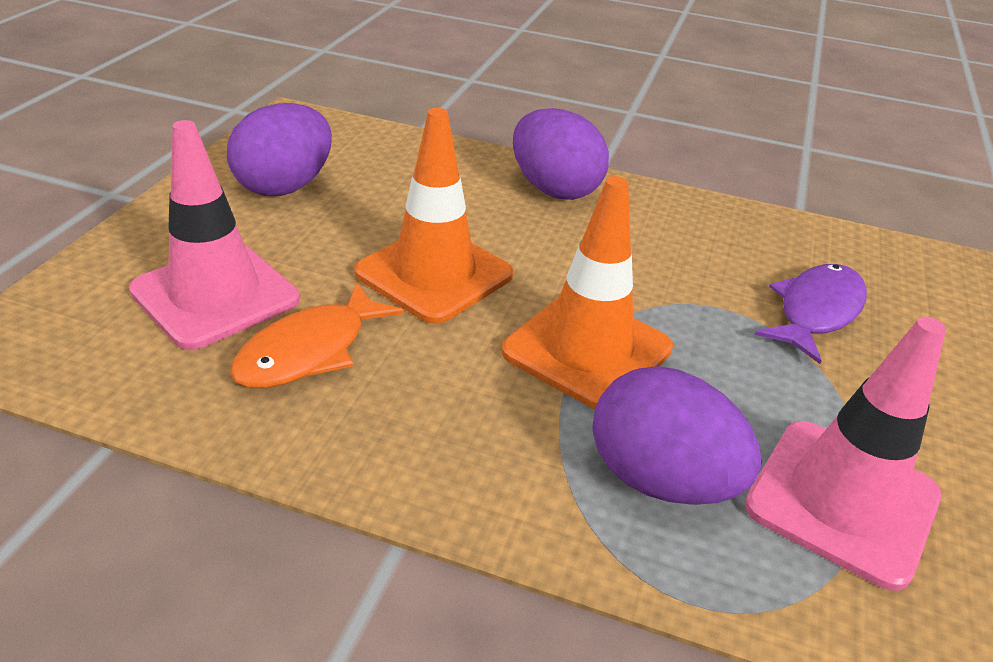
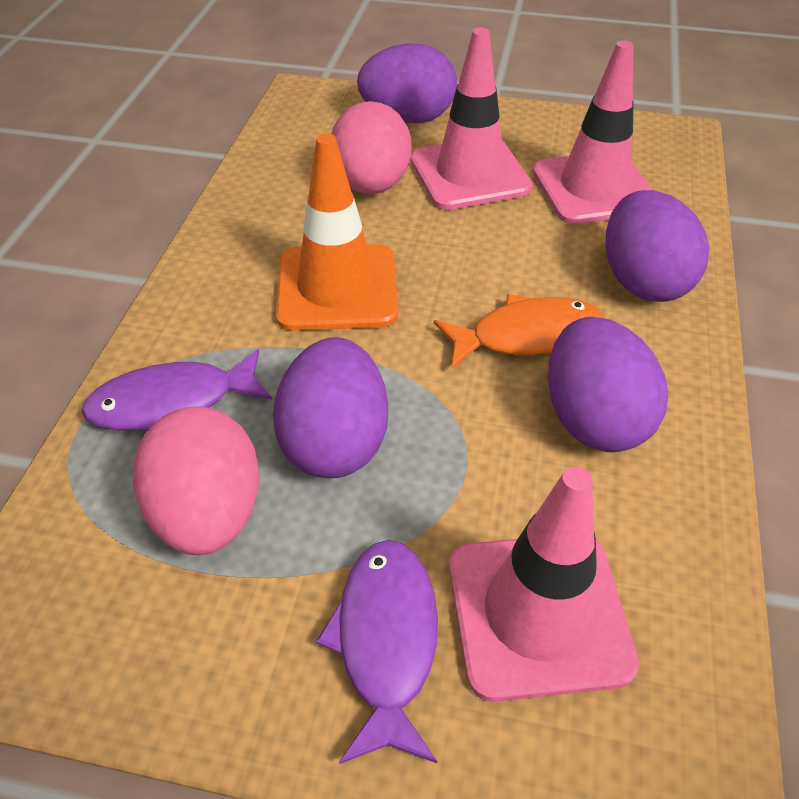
orange traffic cone: 2 -> 1
pink egg: 0 -> 2
pink traffic cone: 2 -> 3
purple egg: 3 -> 4
purple fish: 1 -> 2

